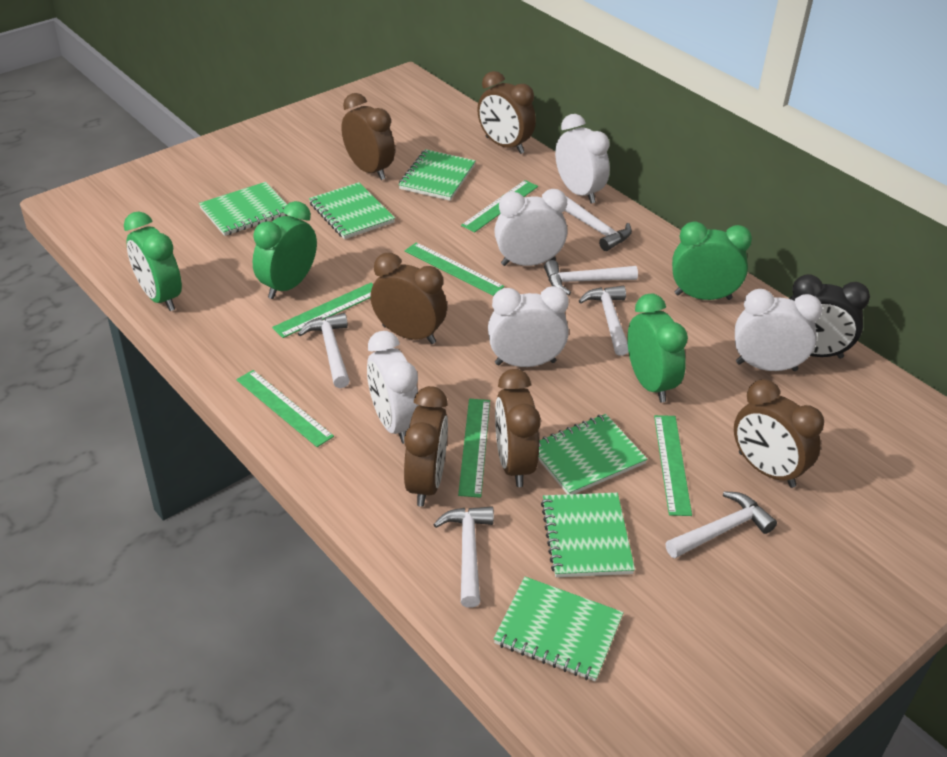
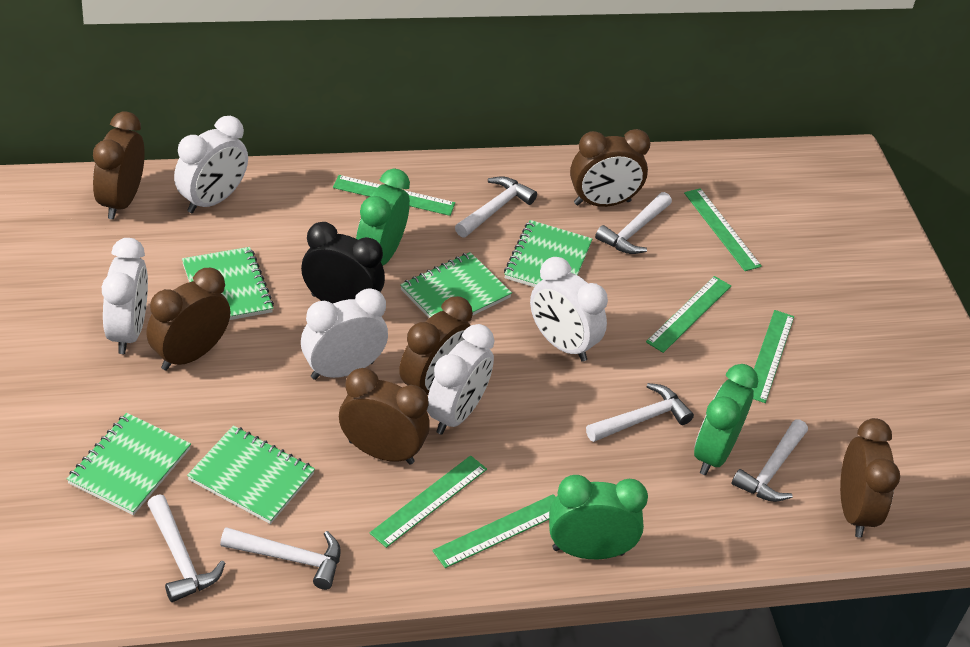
green clock: 4 -> 3
green notebook: 6 -> 5

